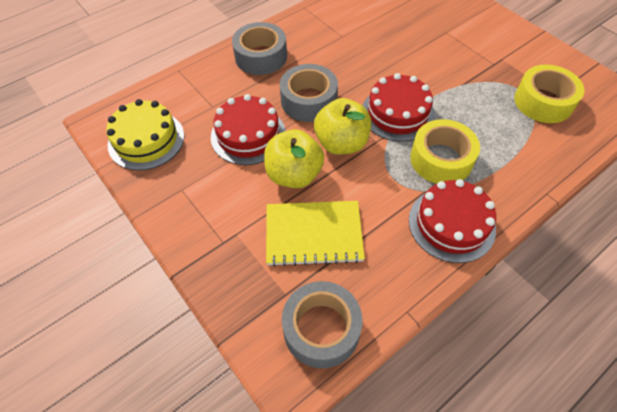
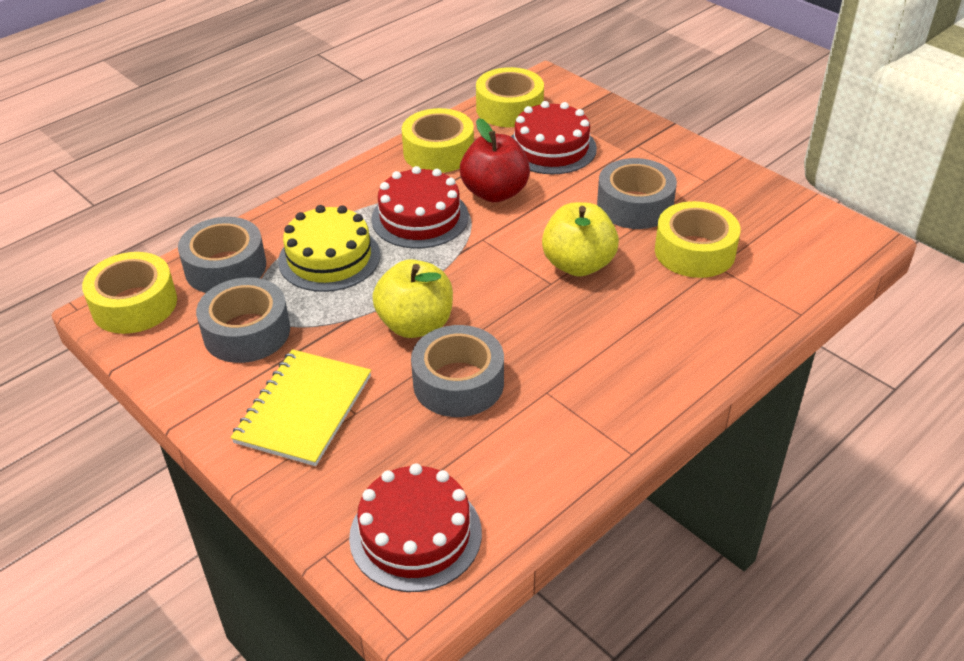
grey tape: 3 -> 4
red apple: 0 -> 1
yellow tape: 2 -> 4

